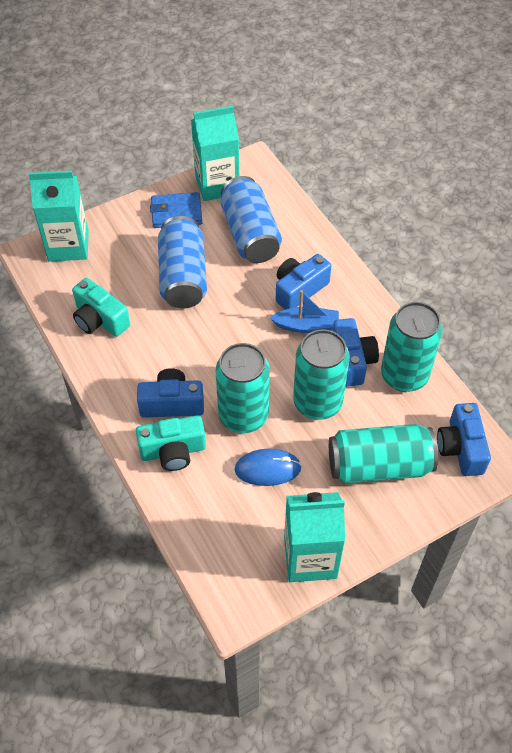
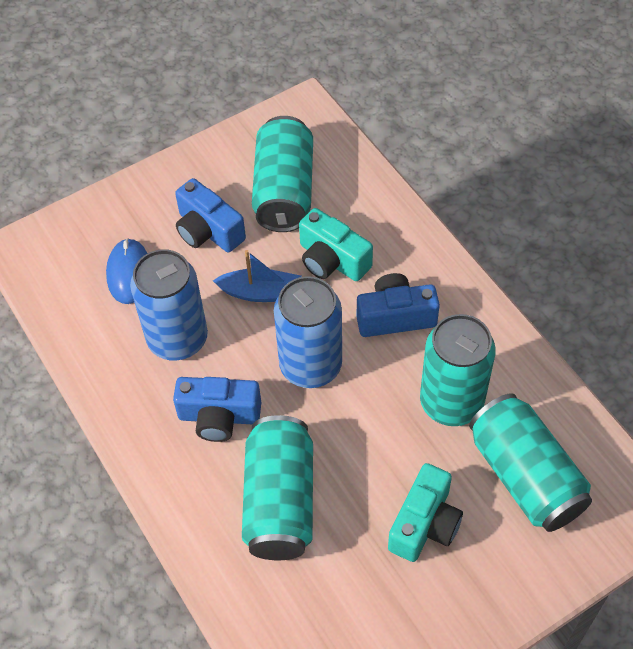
blue camera: 4 -> 3
blue wallet: 1 -> 0
turquoise carton: 3 -> 0

